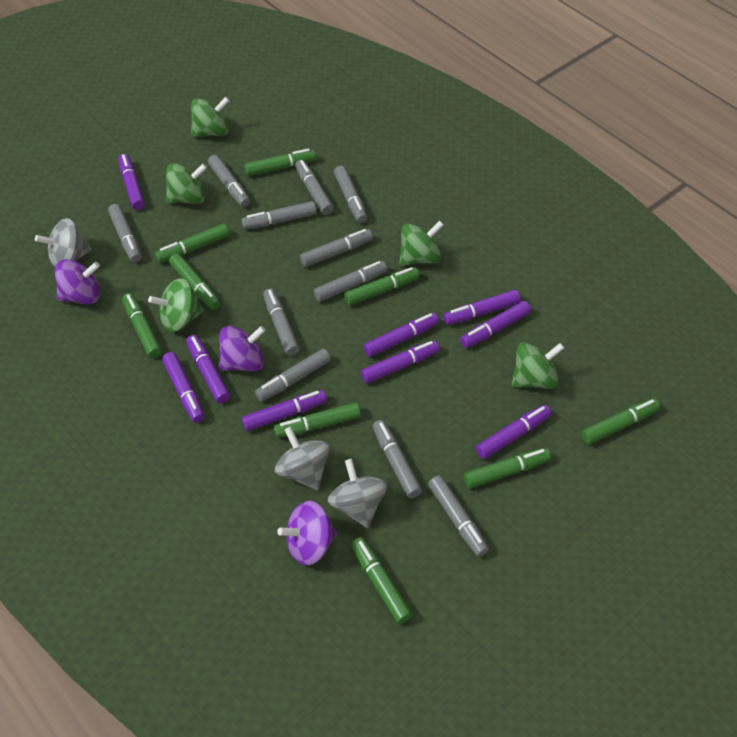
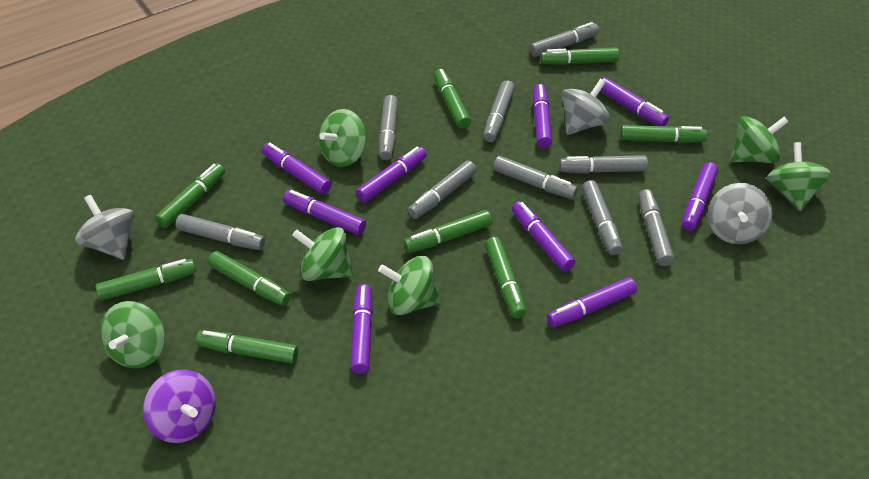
green spinning top: 5 -> 6
grey marker: 11 -> 9
purple spinning top: 3 -> 1

